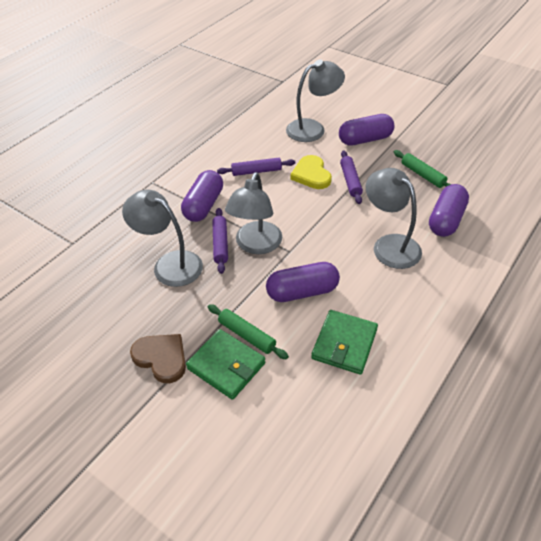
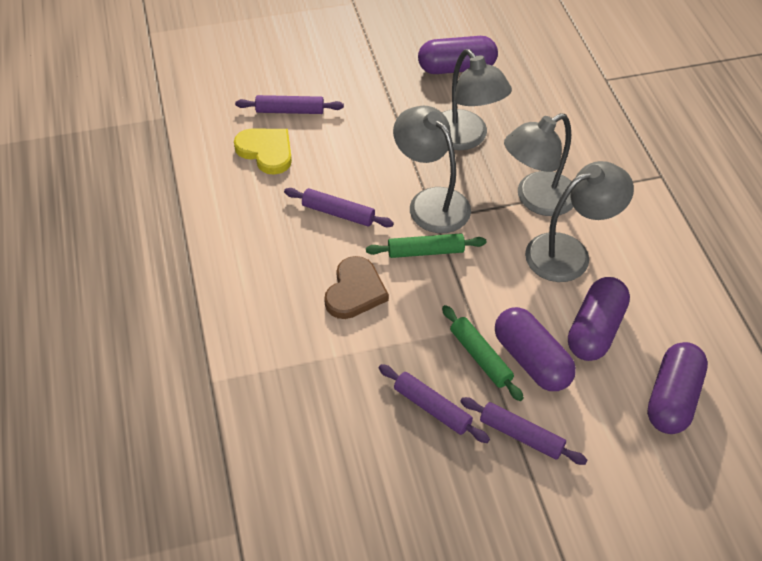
green wallet: 2 -> 0
purple rolling pin: 3 -> 4

